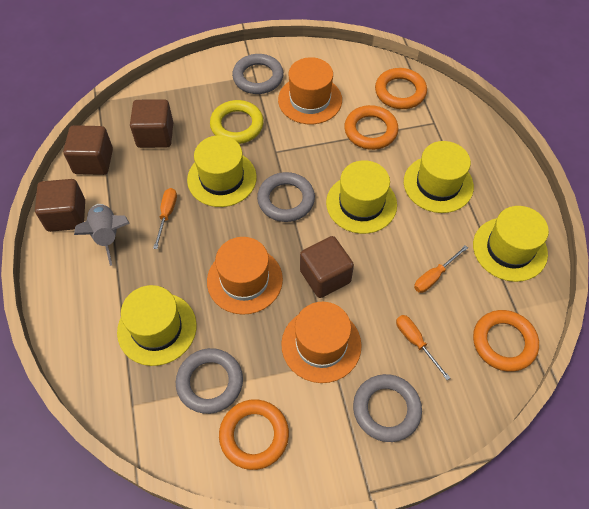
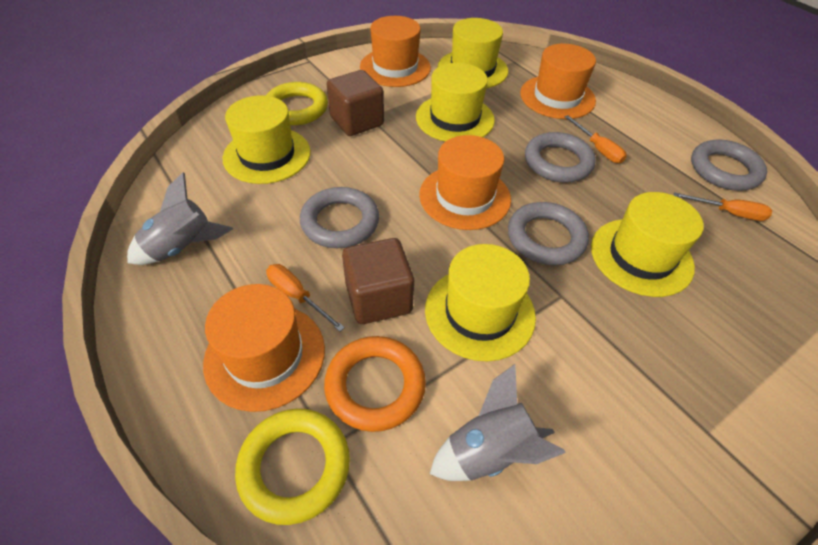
brown cube: 4 -> 2
grey rocket: 1 -> 2
orange hat: 3 -> 4
orange ring: 4 -> 1
yellow ring: 1 -> 2

